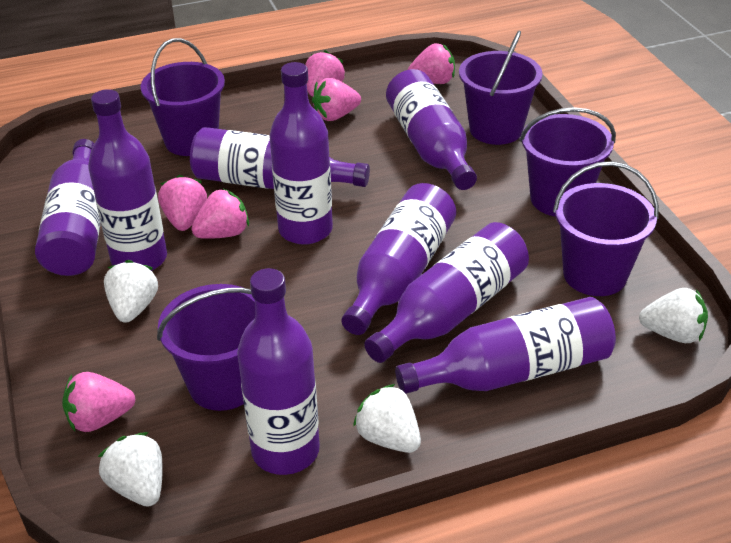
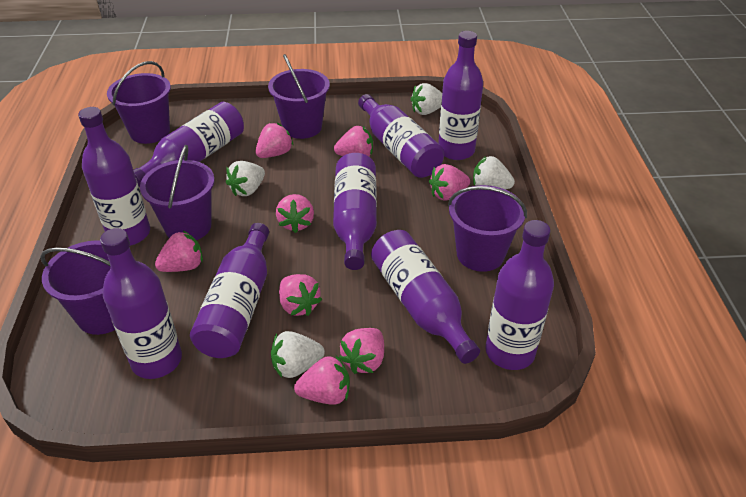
pink strawberry: 6 -> 8

